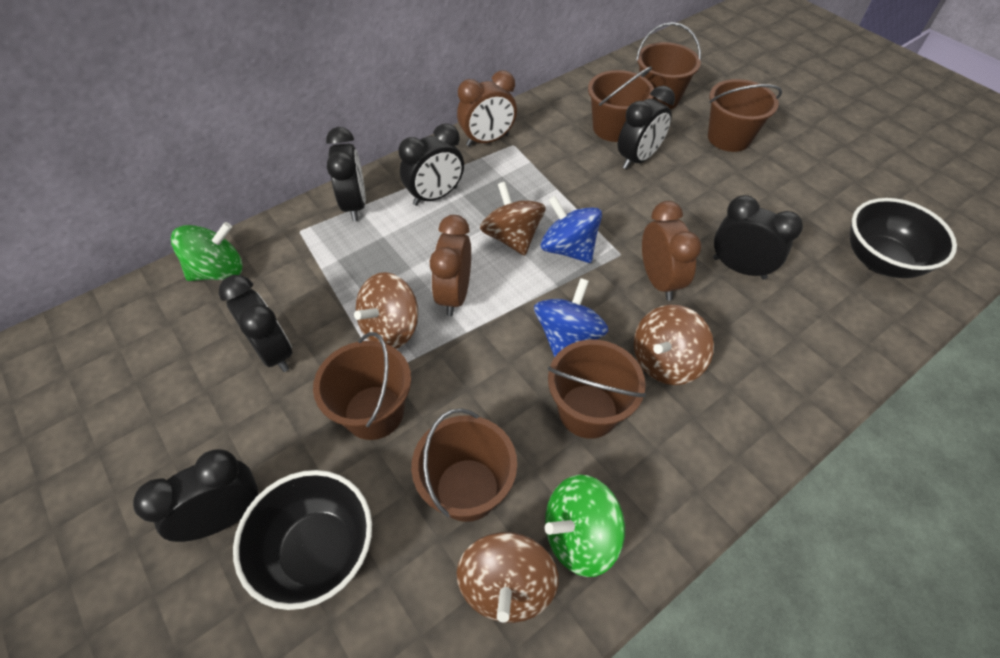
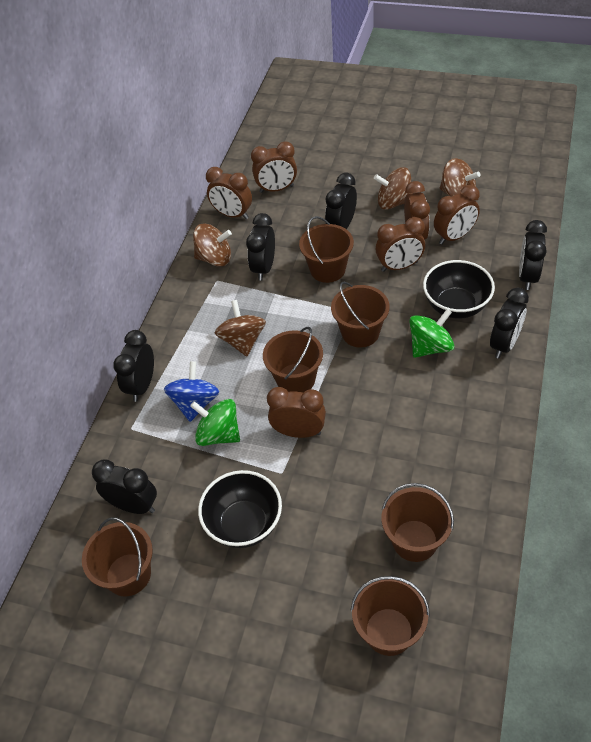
blue spinning top: 2 -> 1
brown clock: 3 -> 6

